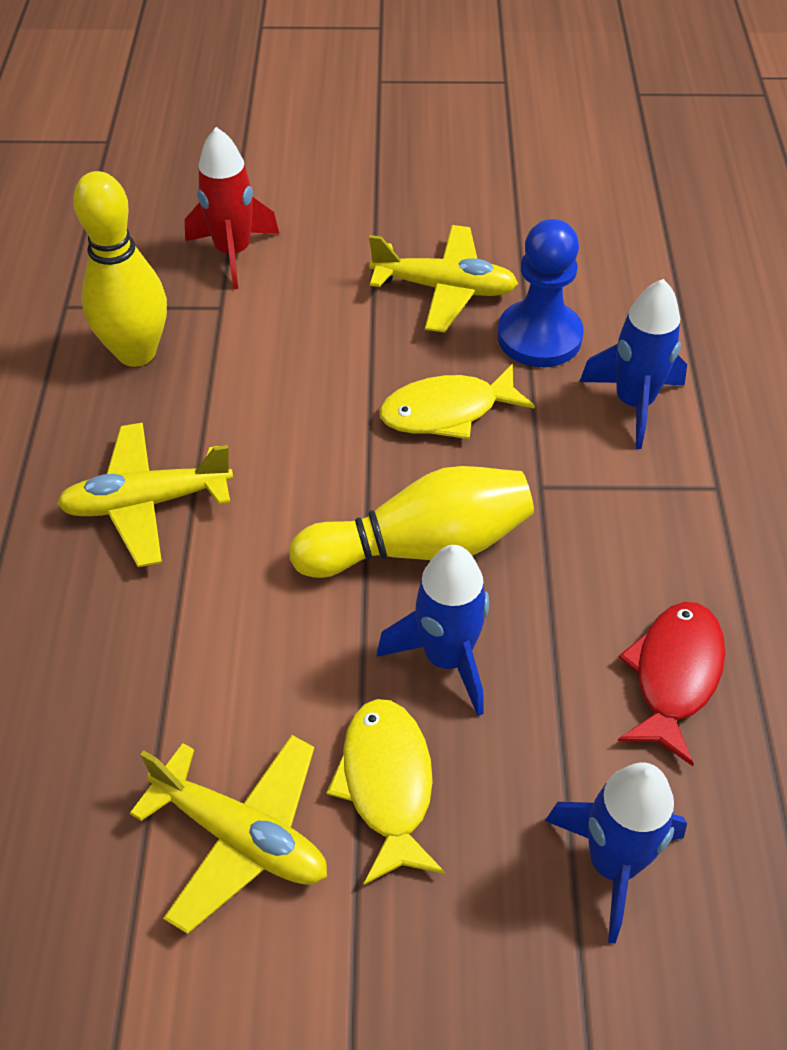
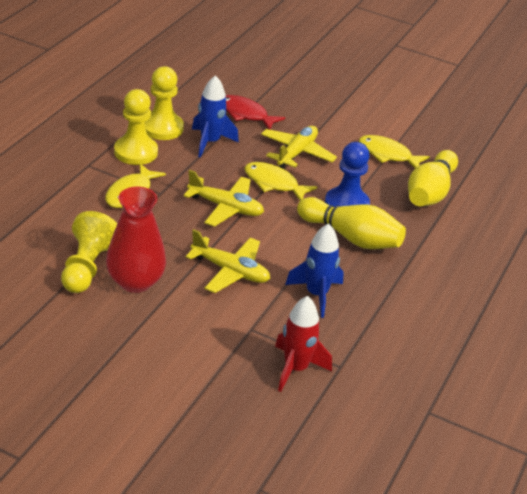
blue rocket: 3 -> 2
red vase: 0 -> 1
yellow fish: 2 -> 3
yellow pawn: 0 -> 3

